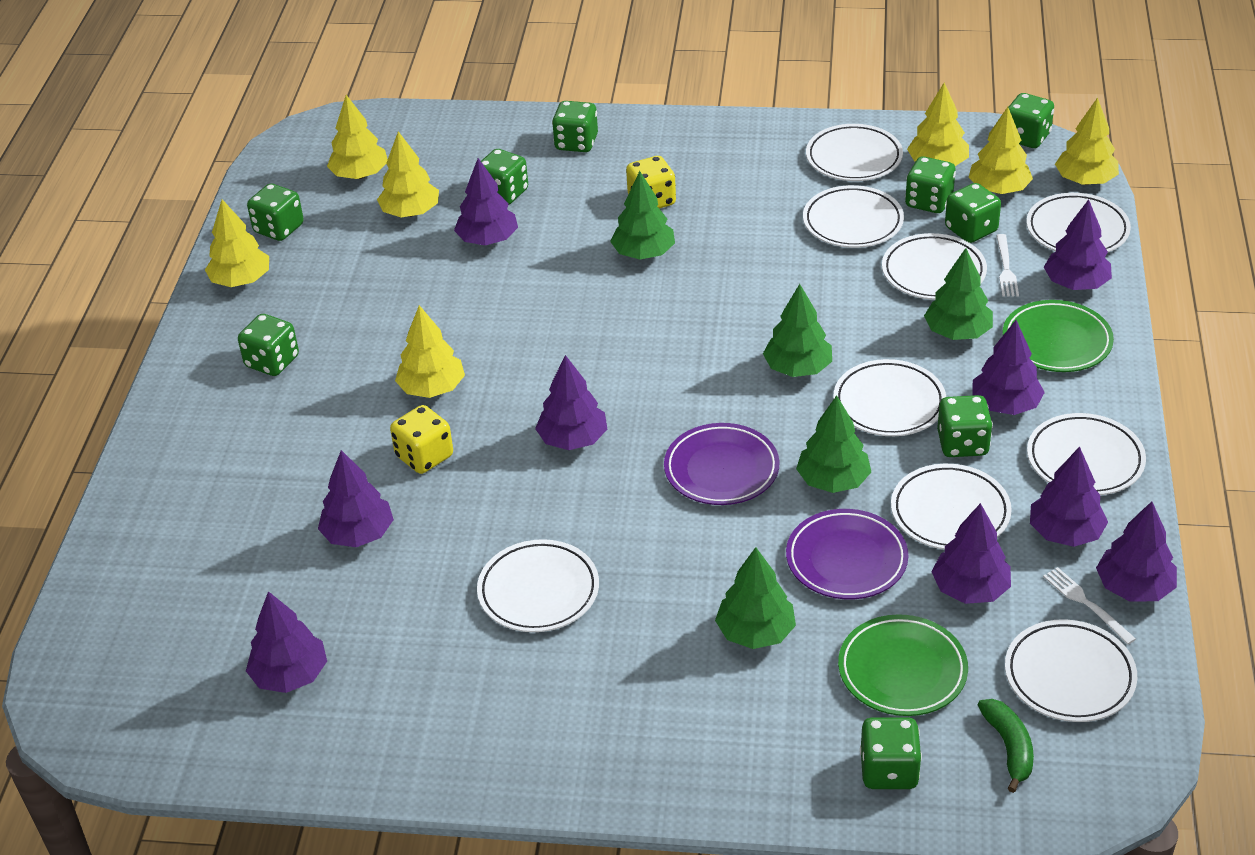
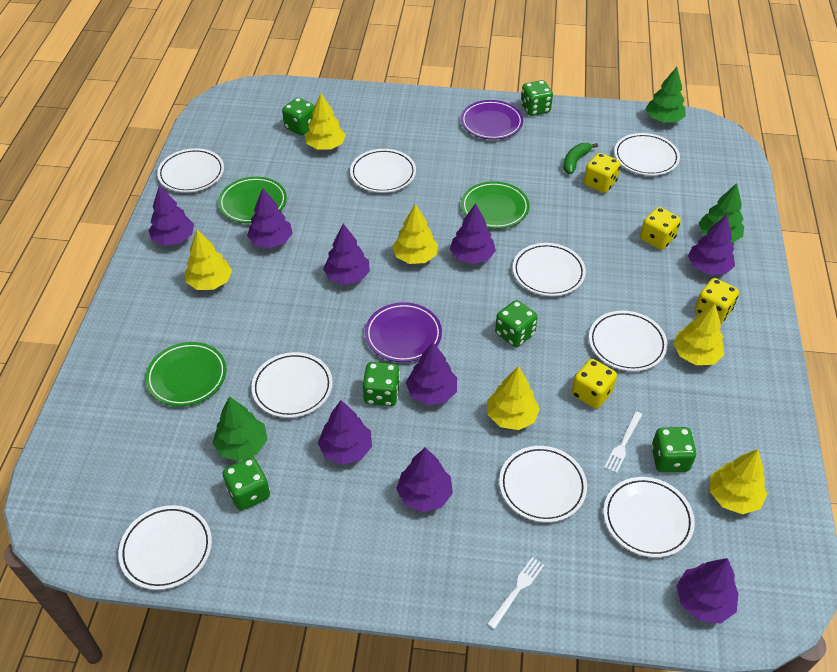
green dice: 9 -> 6
green plate: 2 -> 3
green tree: 5 -> 3
yellow dice: 2 -> 4
yellow tree: 7 -> 6

